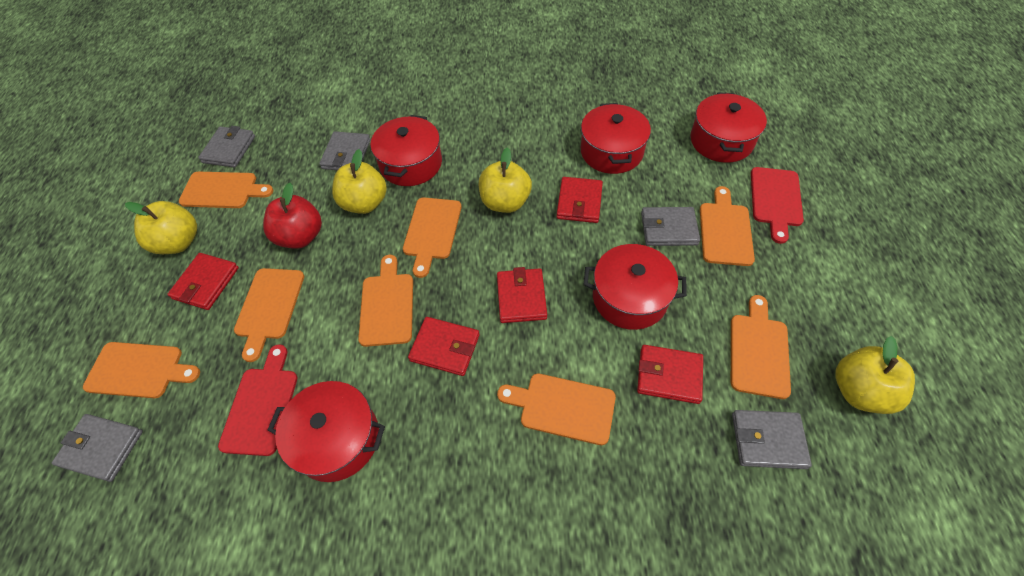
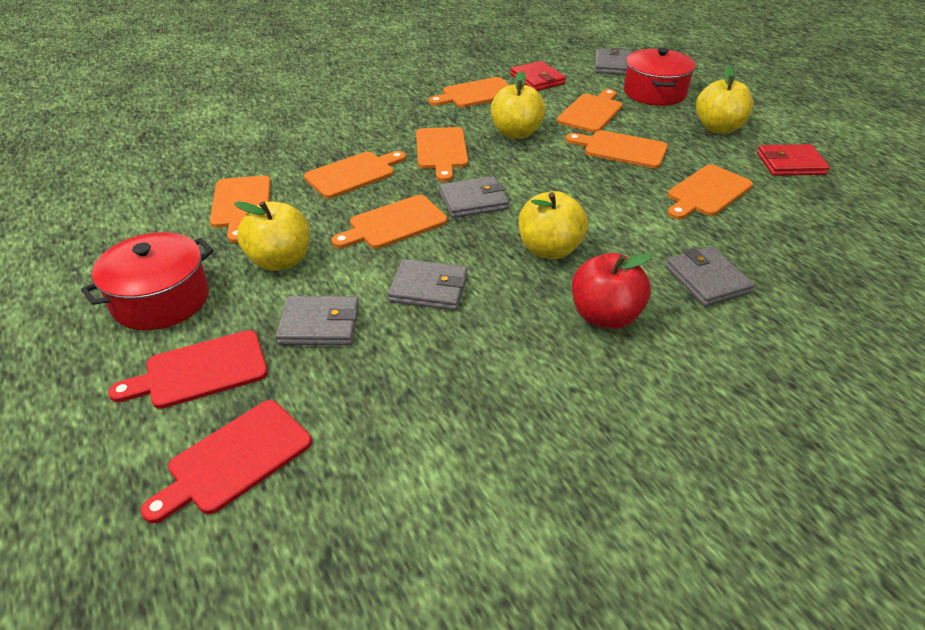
red pot: 5 -> 2
red wallet: 5 -> 2

